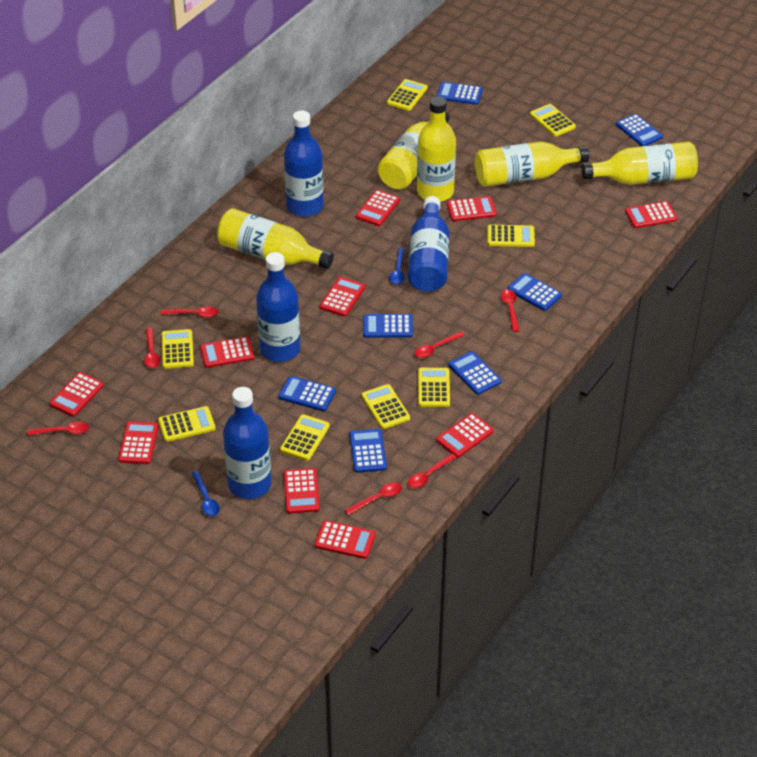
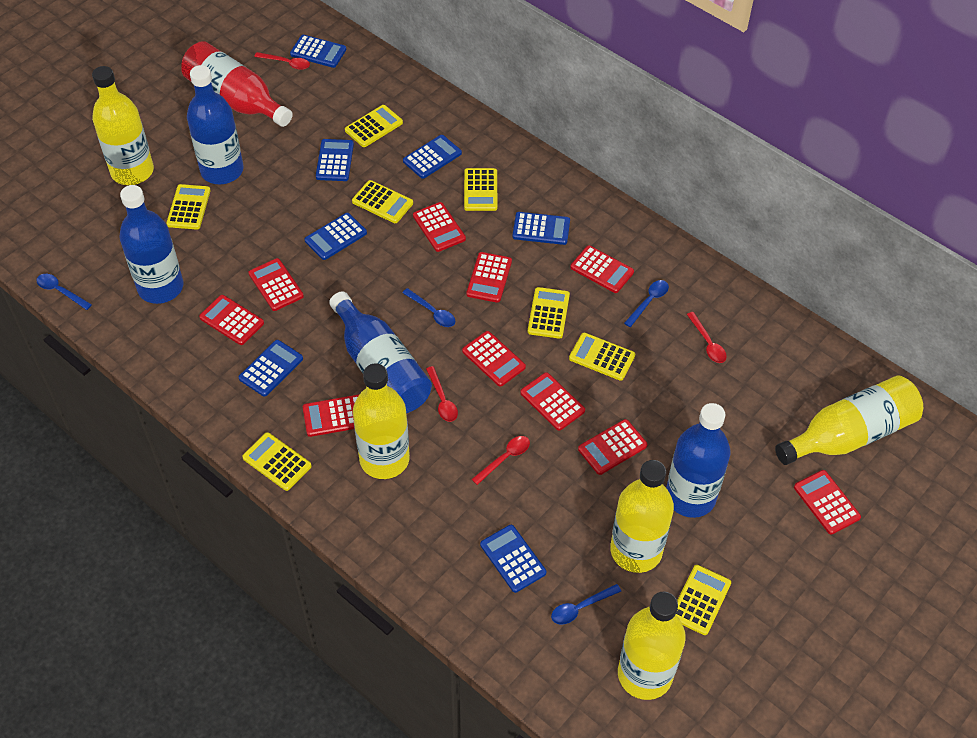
blue spoon: 2 -> 4
red bottle: 0 -> 1
red spoon: 7 -> 4

